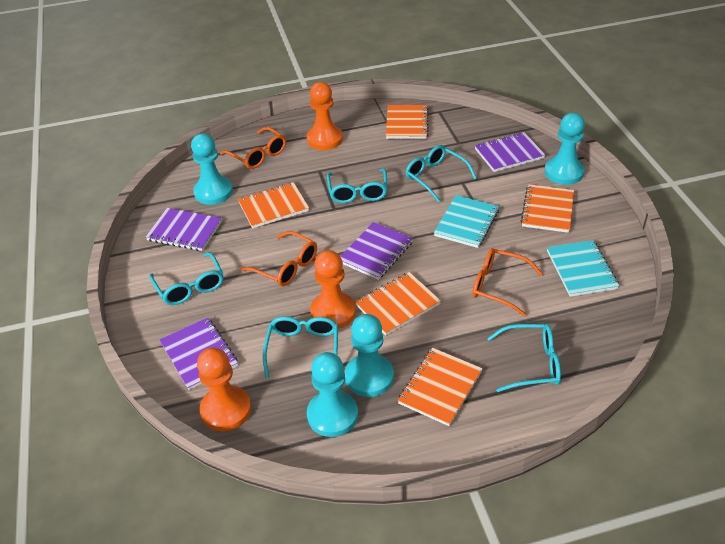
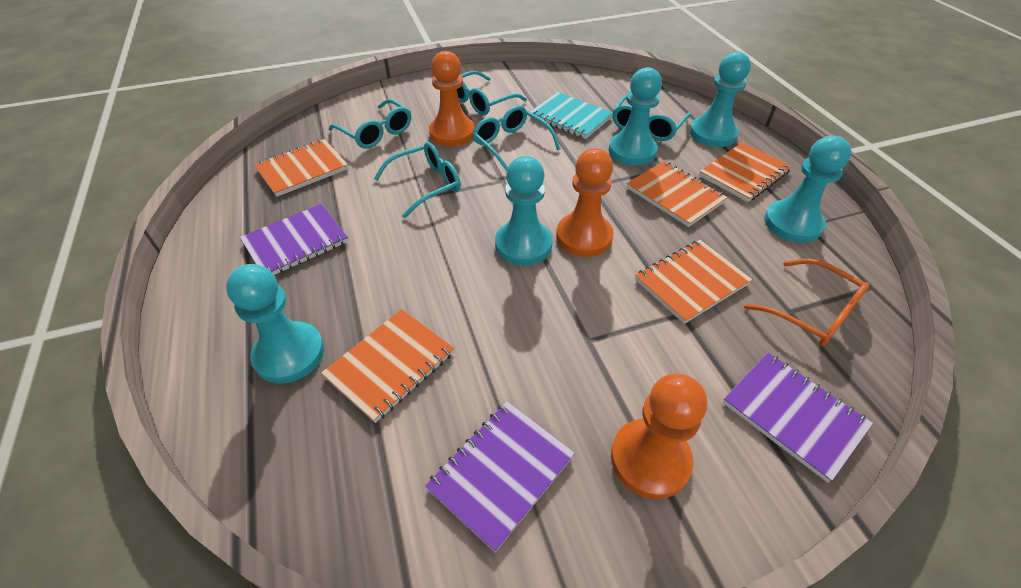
orange glasses: 3 -> 1
purple notebook: 4 -> 3
turquoise notebook: 2 -> 1
turquoise pawn: 4 -> 5

